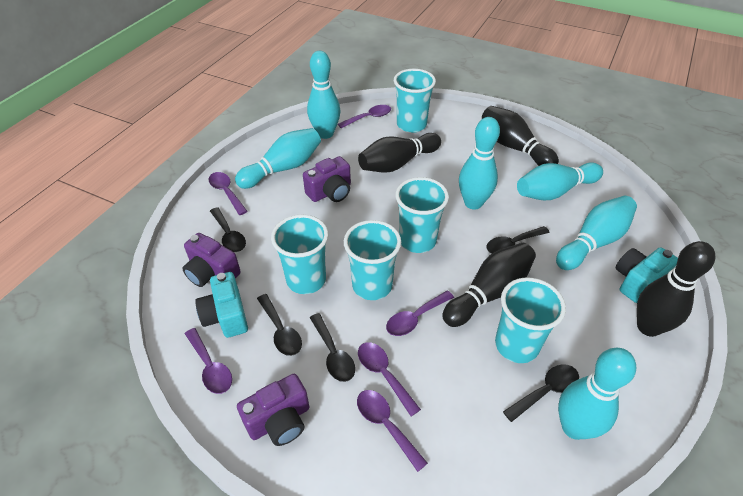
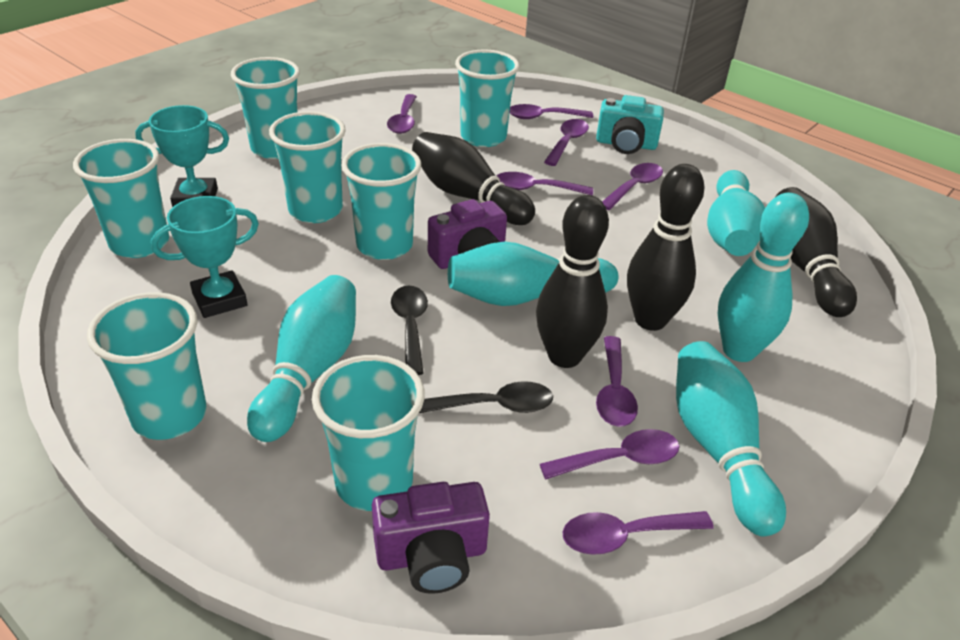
black spoon: 5 -> 2
purple camera: 3 -> 2
purple spoon: 6 -> 8
turquoise bowling pin: 6 -> 5
turquoise camera: 2 -> 1
turquoise cup: 5 -> 7
turquoise trophy: 0 -> 2

